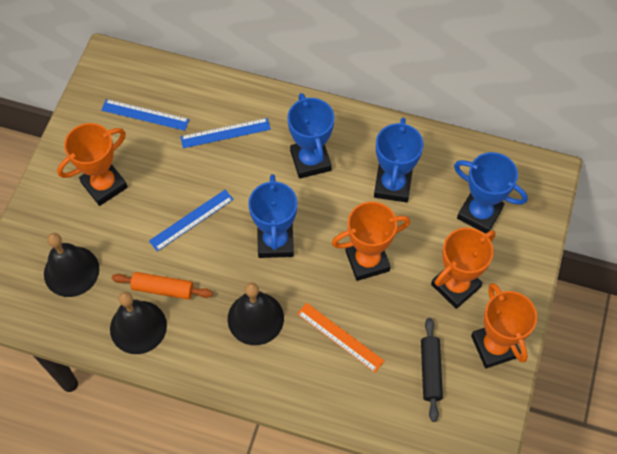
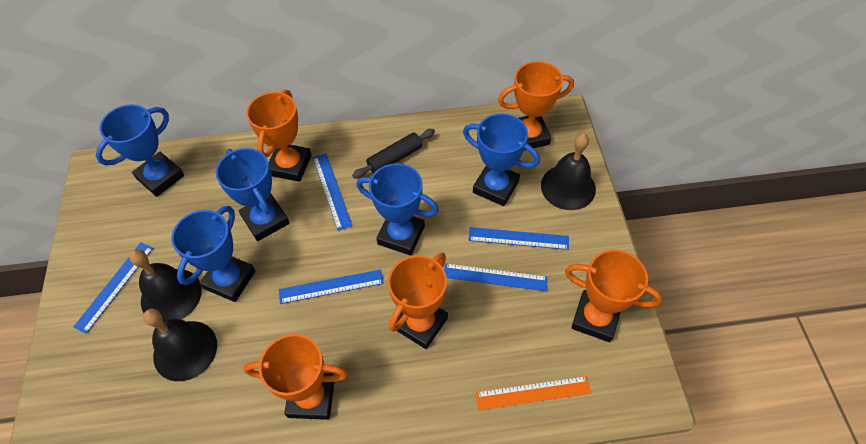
blue ruler: 3 -> 5
blue trophy: 4 -> 5
orange rolling pin: 1 -> 0
orange trophy: 4 -> 5

